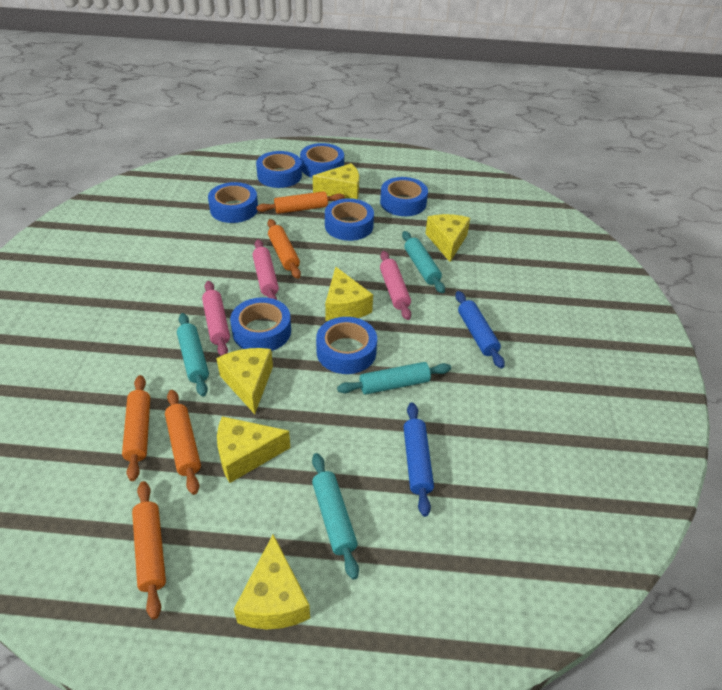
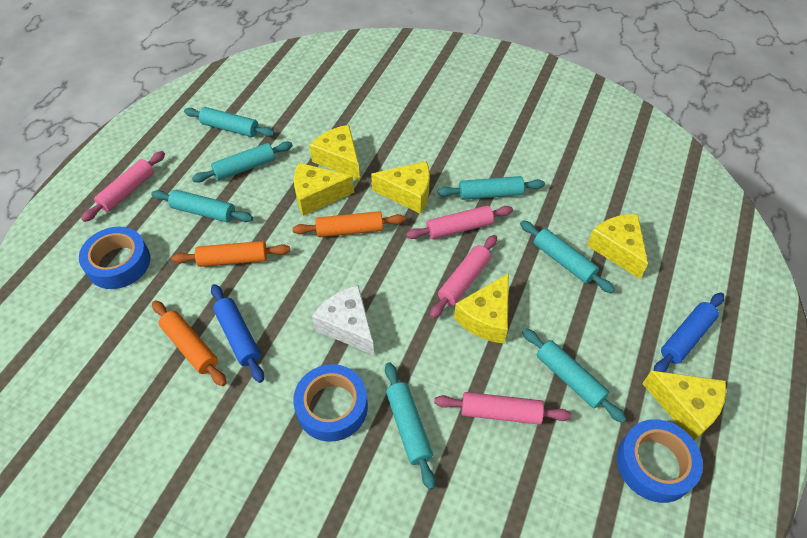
blue tape: 7 -> 3
orange rolling pin: 5 -> 3
pink rolling pin: 3 -> 4
turquoise rolling pin: 4 -> 7
white cheese: 0 -> 1

